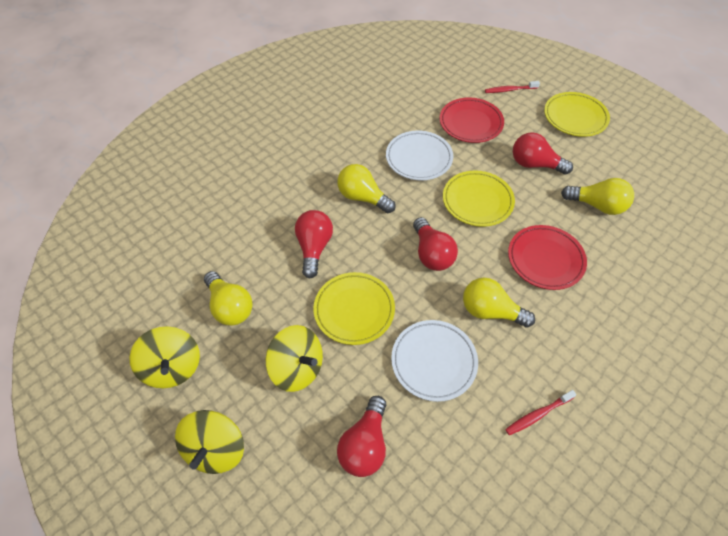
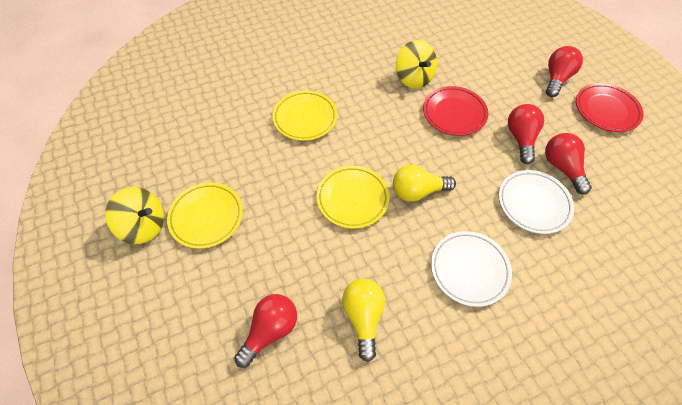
red toothbrush: 2 -> 0
yellow light bulb: 4 -> 2
yellow spinning top: 3 -> 2

